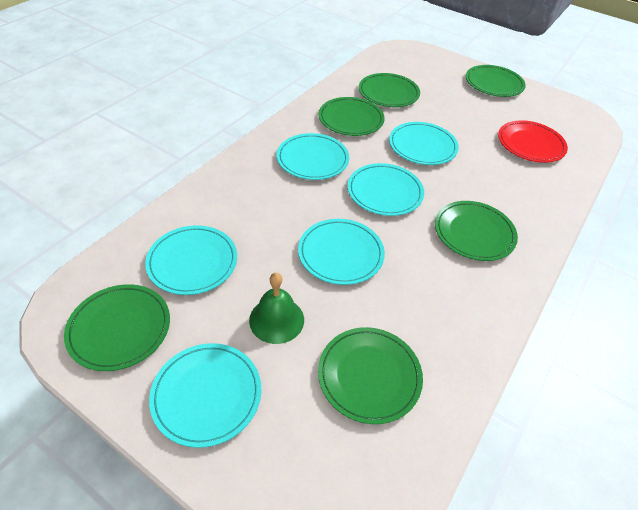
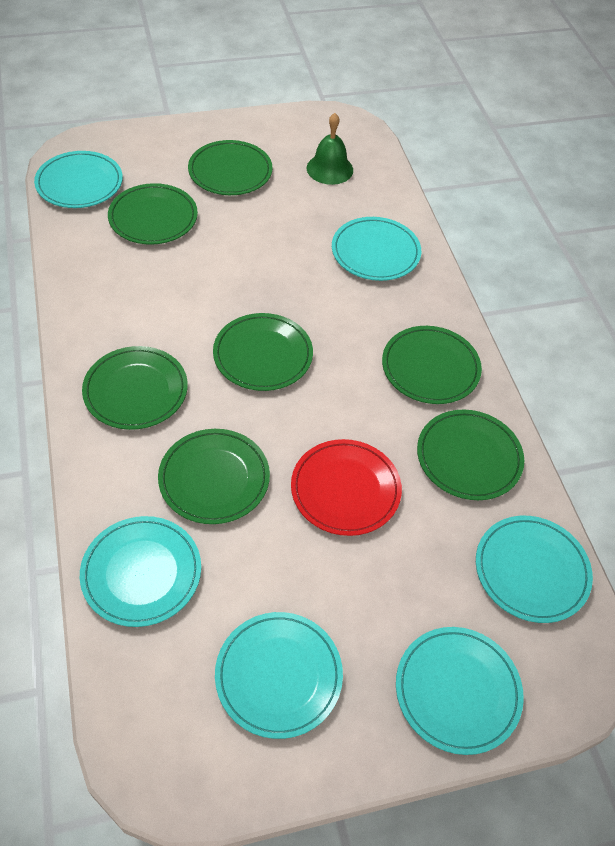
green plate: 6 -> 7

